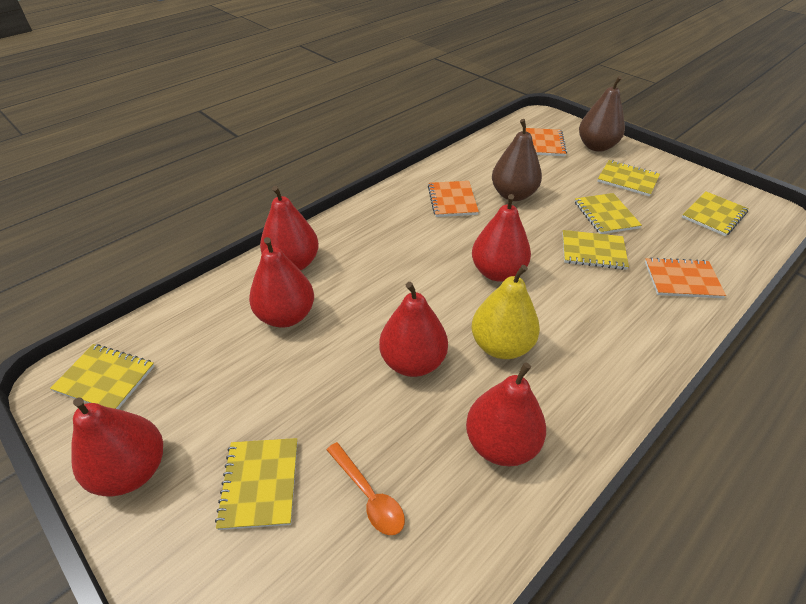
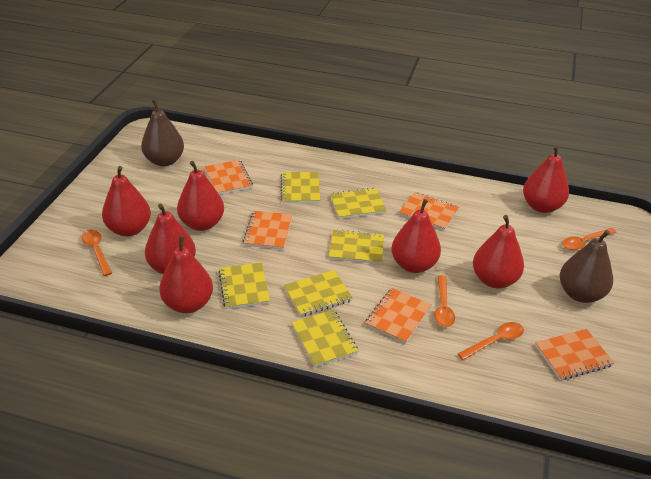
orange notebook: 3 -> 5
orange spoon: 1 -> 4
red pear: 6 -> 7
yellow pear: 1 -> 0

